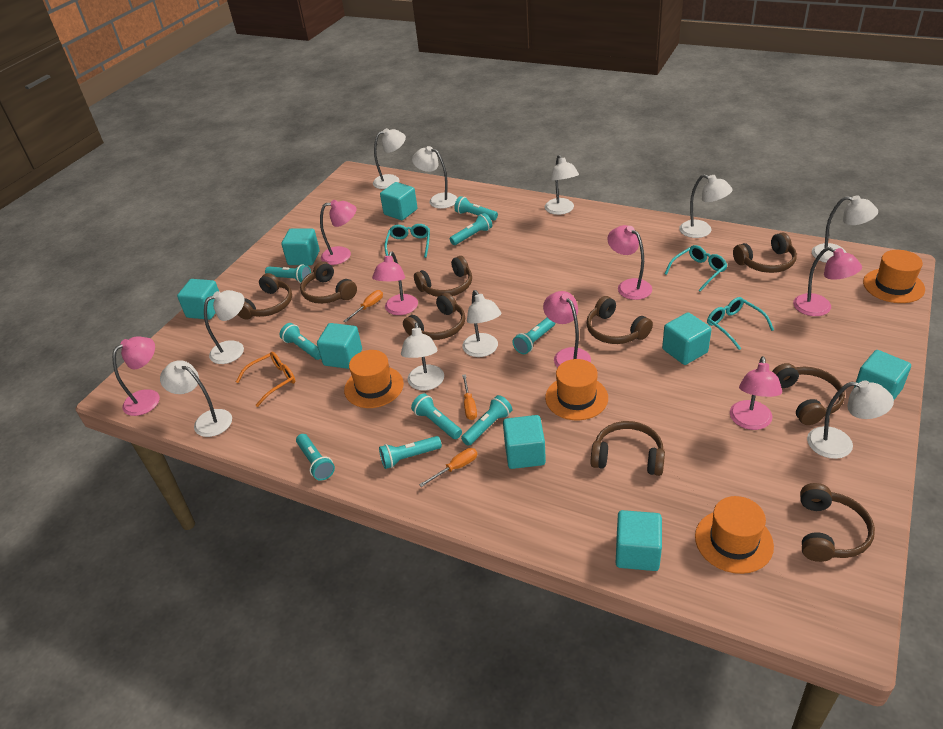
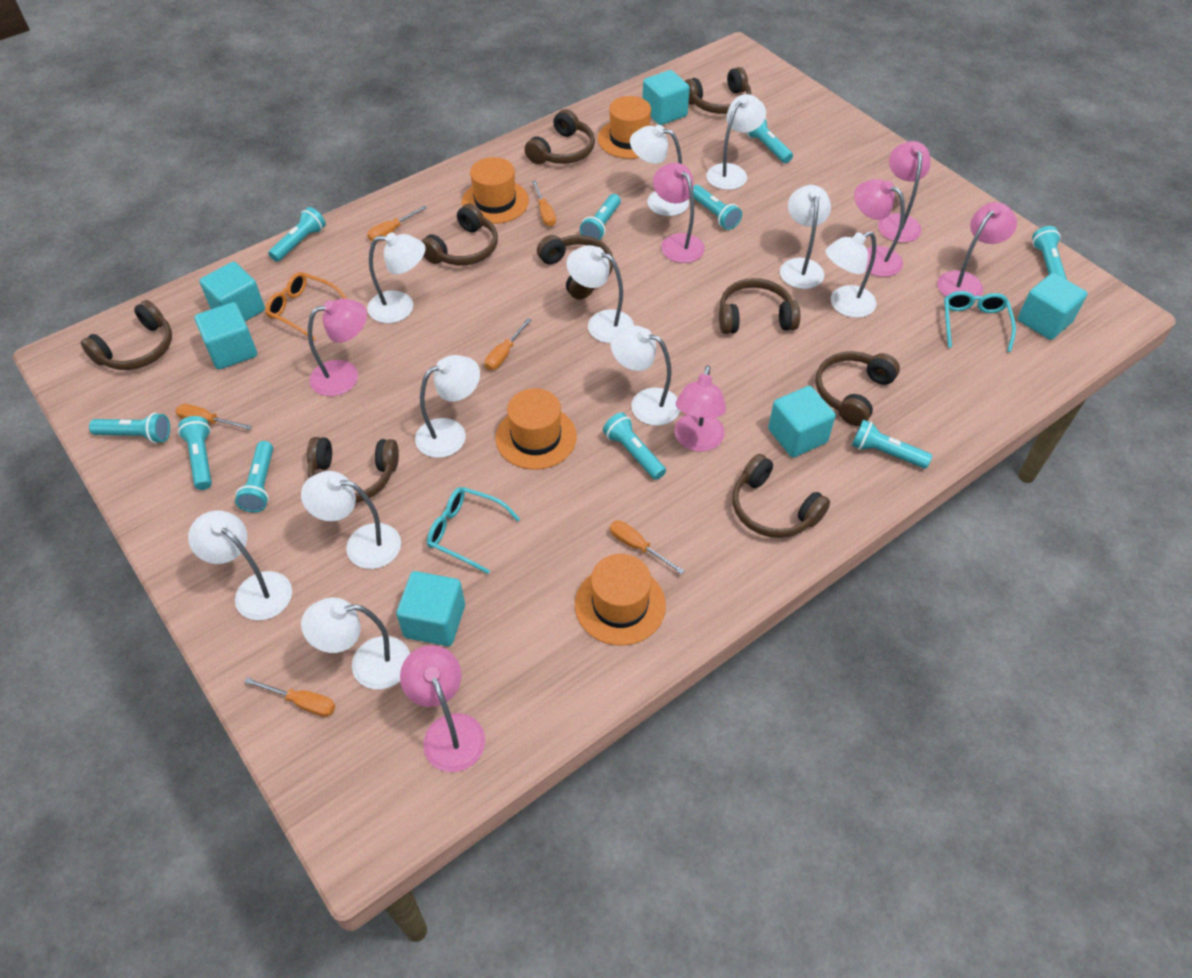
orange screwdriver: 3 -> 6
turquoise cube: 8 -> 6
turquoise flashlight: 9 -> 10
turquoise glasses: 3 -> 2
white lamp: 10 -> 11

